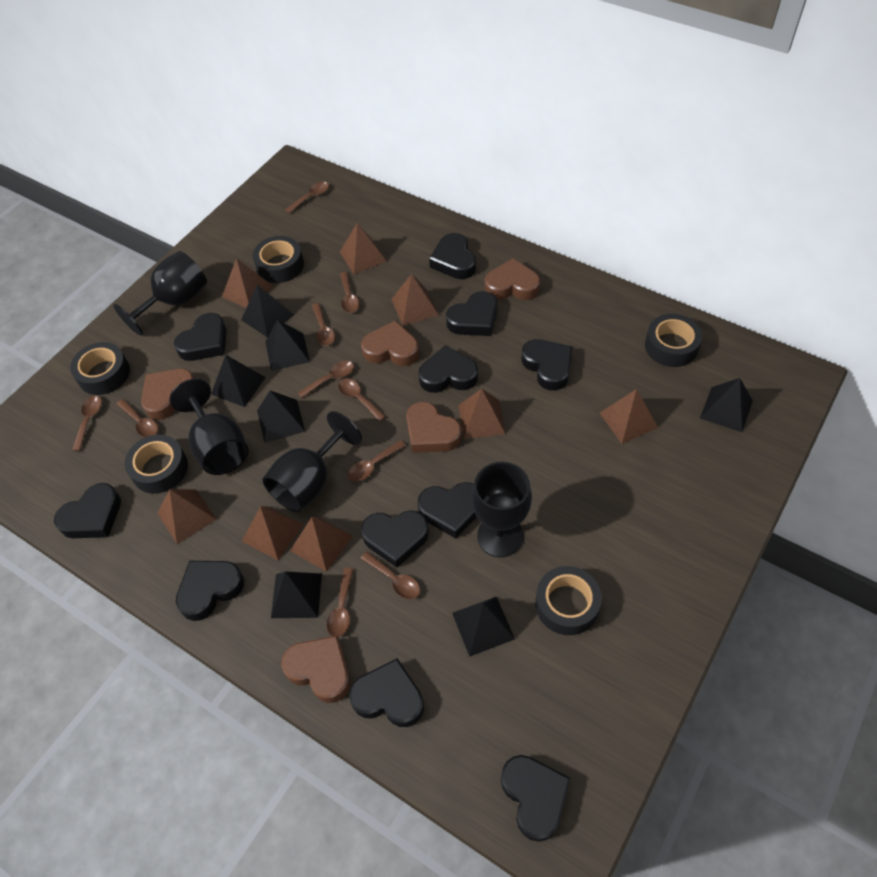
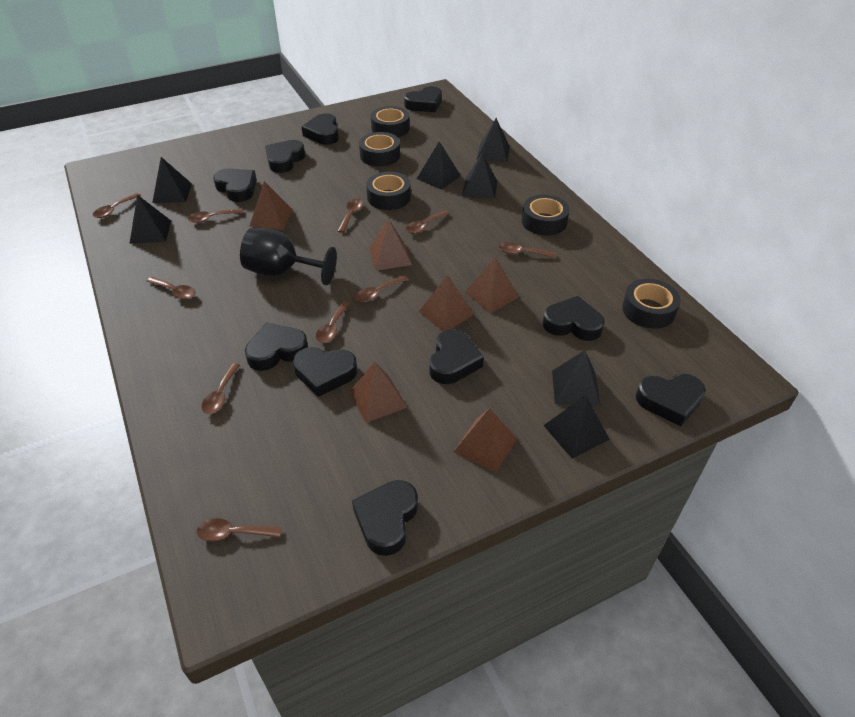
black goblet: 4 -> 1
black heart: 11 -> 10
brown heart: 5 -> 0
brown pyramid: 8 -> 6

